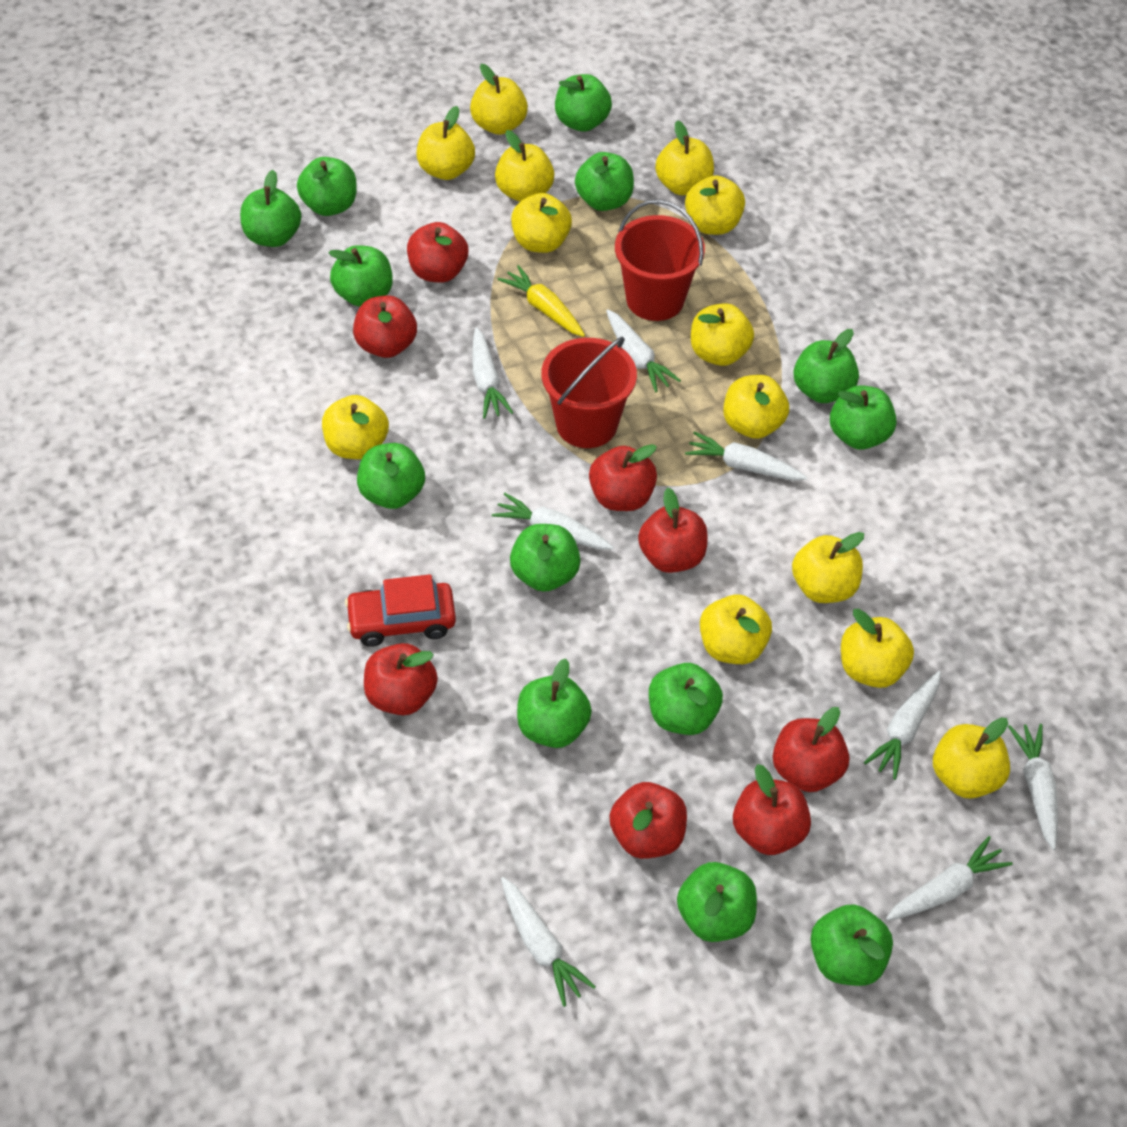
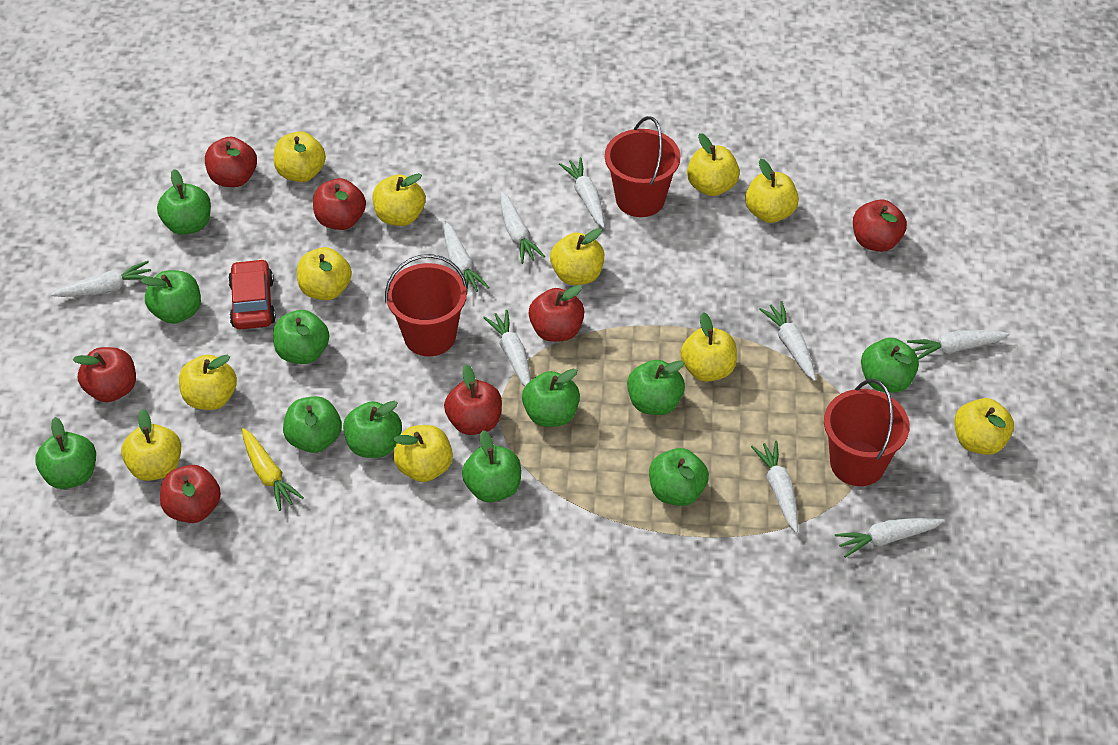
green apple: 13 -> 11
red apple: 8 -> 7
red bucket: 2 -> 3
white carrot: 8 -> 9
yellow apple: 13 -> 11

